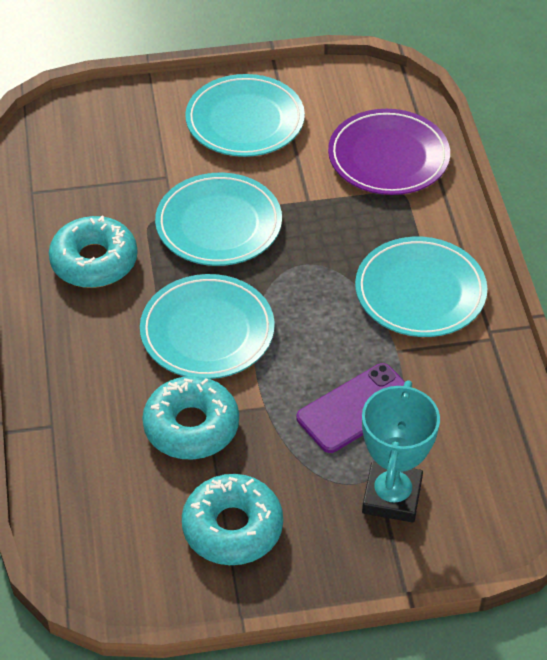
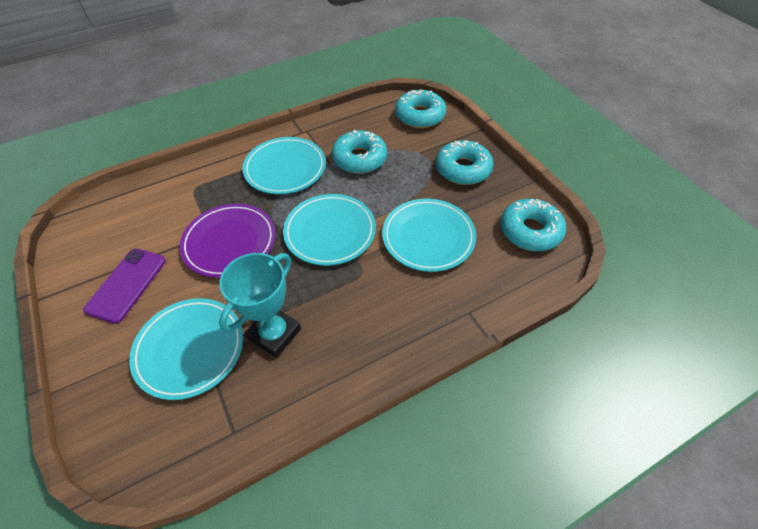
turquoise donut: 3 -> 4

